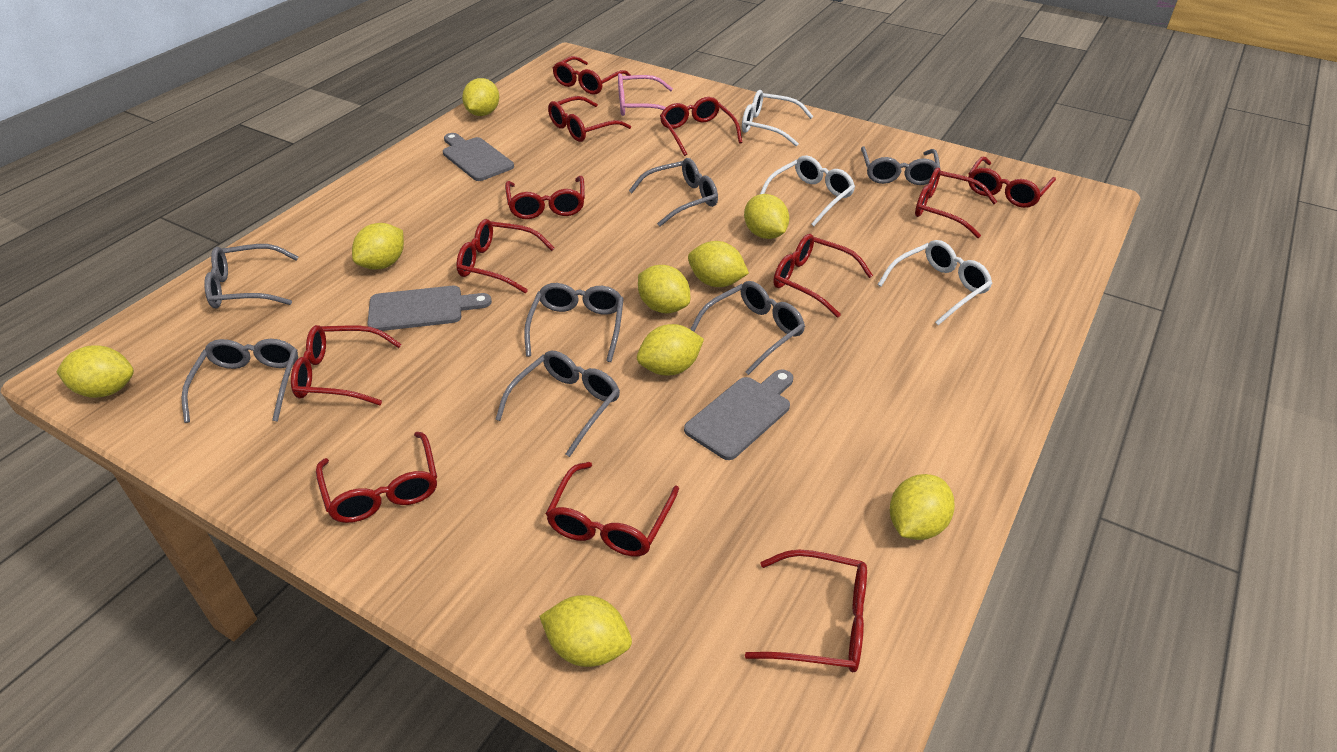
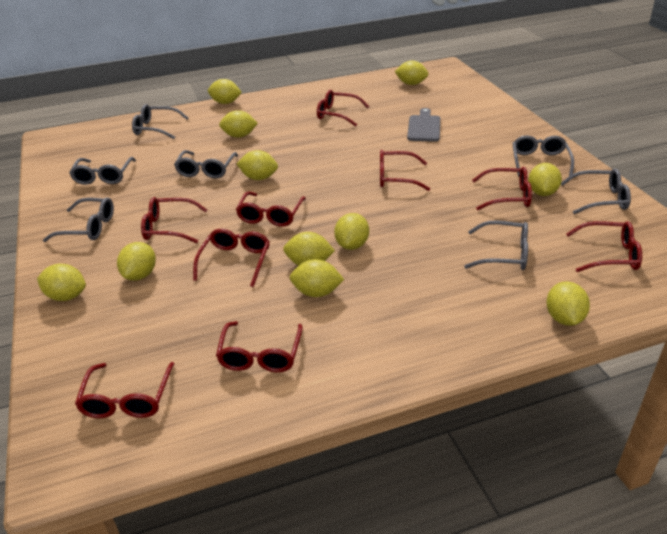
grey cutting board: 3 -> 1
pink glasses: 1 -> 0
red glasses: 12 -> 9
white glasses: 3 -> 0
yellow lemon: 9 -> 11

